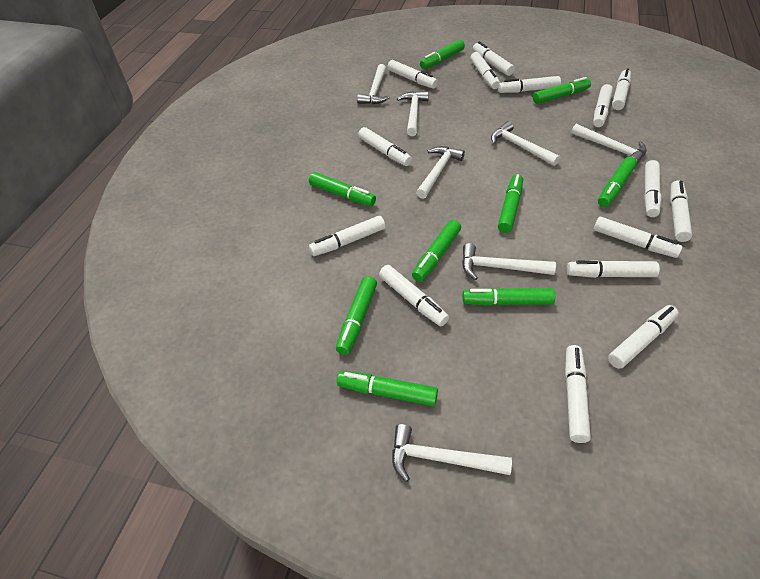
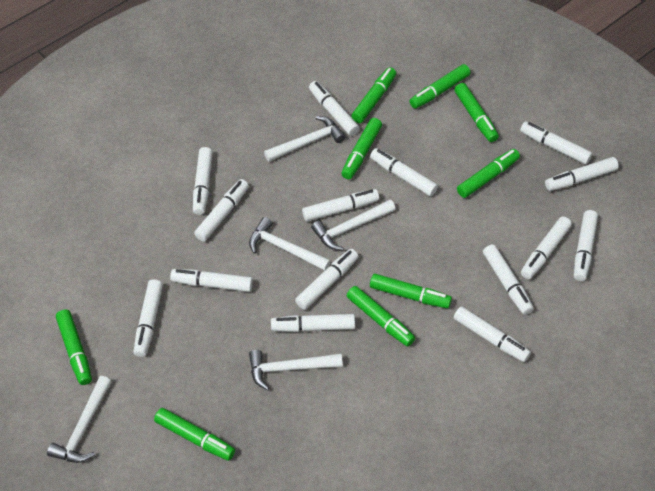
white hammer: 7 -> 5

